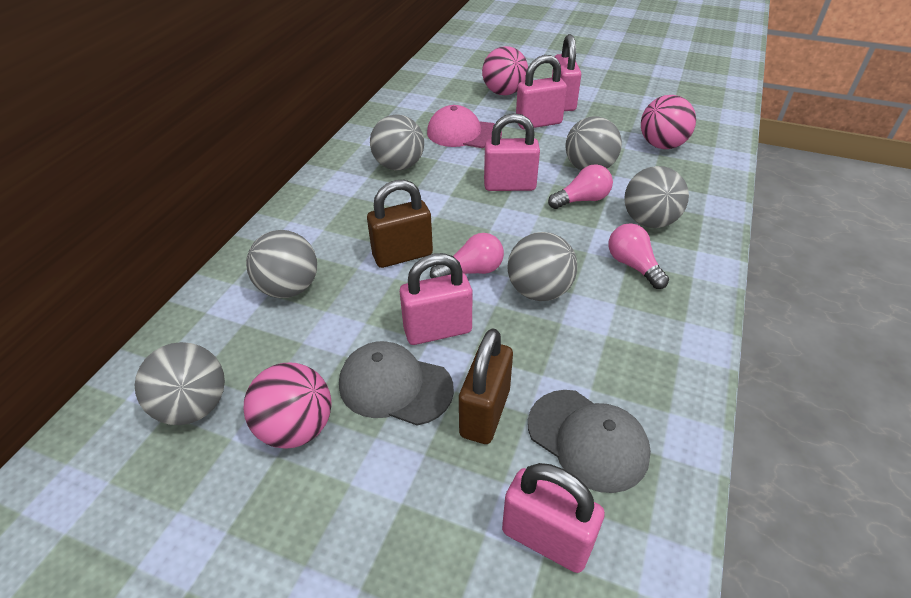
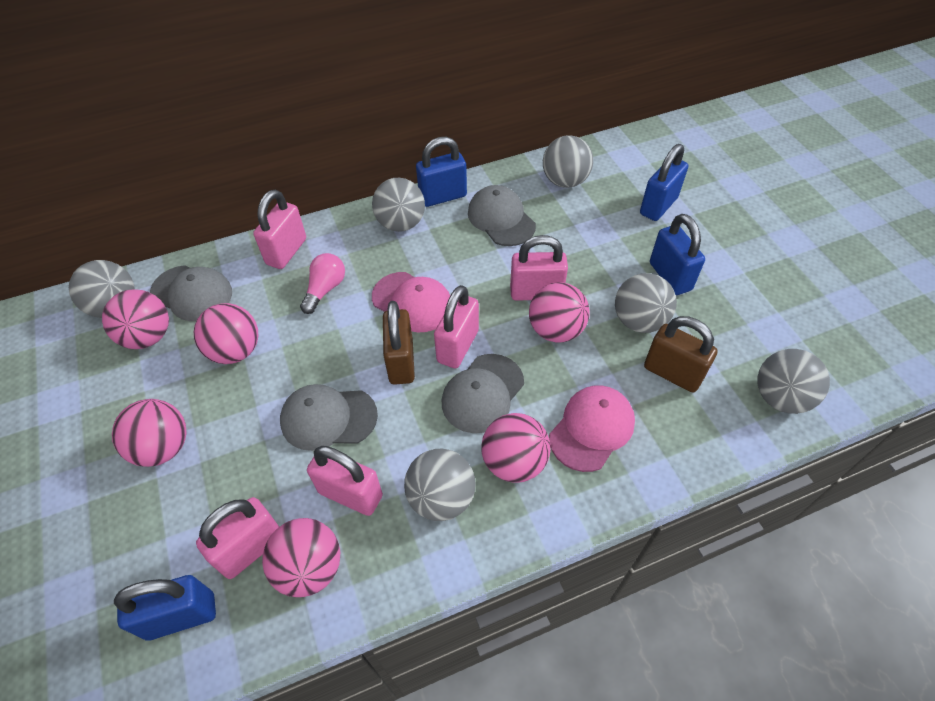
blue padlock: 0 -> 4
grey cap: 2 -> 4
pink ball: 3 -> 6
pink cap: 1 -> 2
pink light bulb: 3 -> 1

